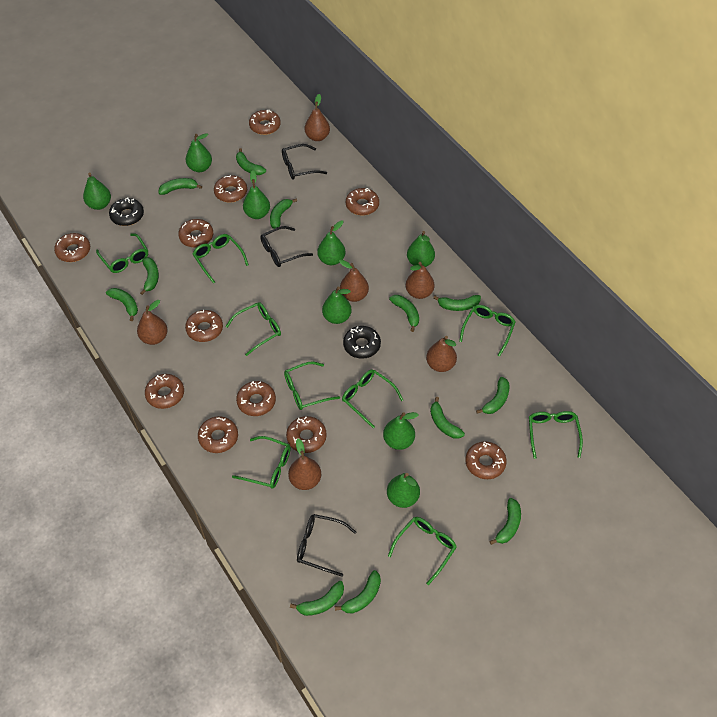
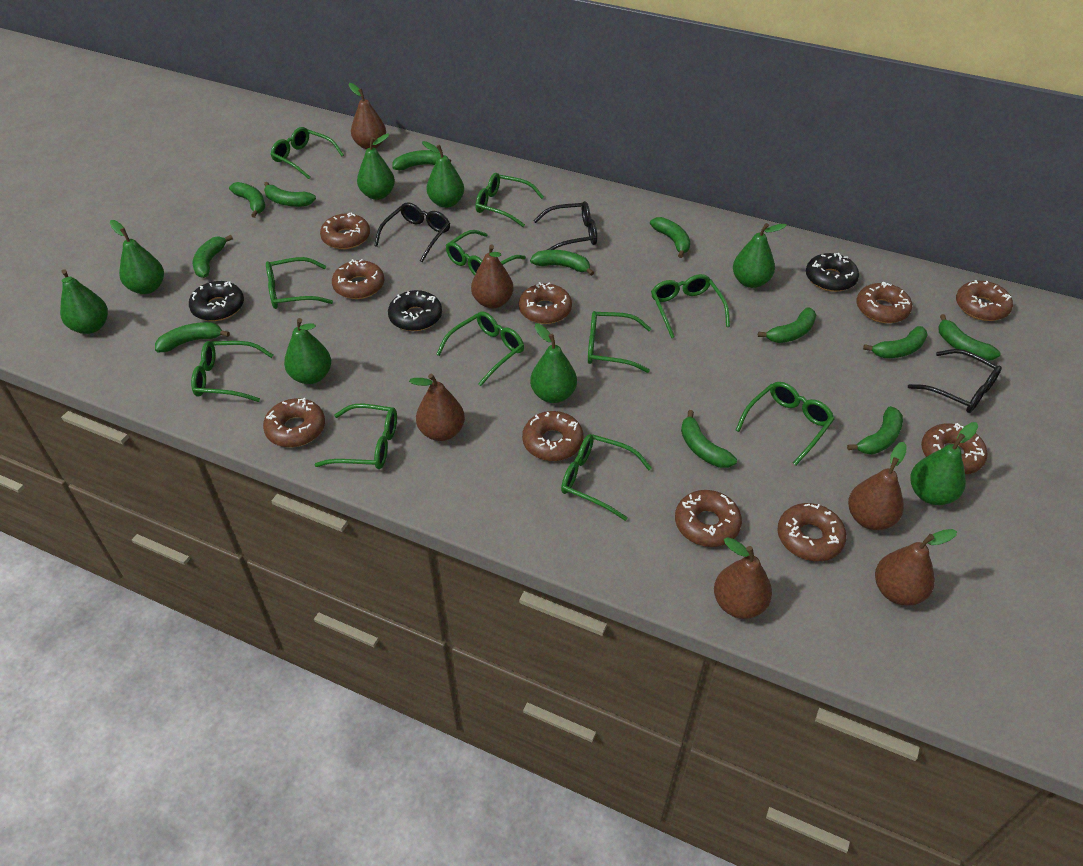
black donut: 2 -> 3
brown donut: 11 -> 10
green glasses: 9 -> 11

